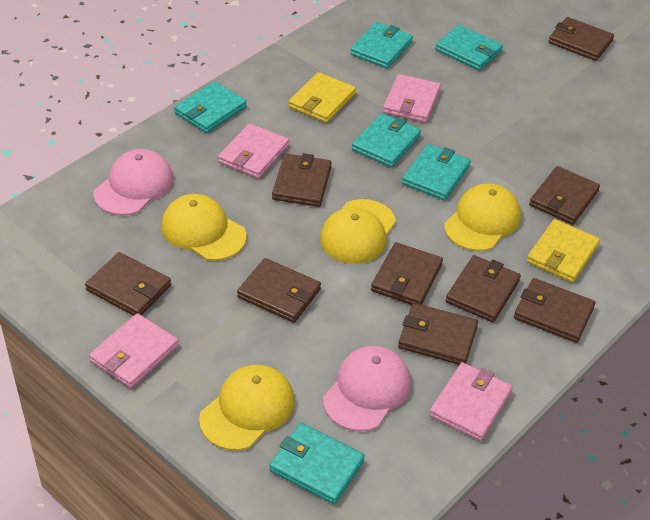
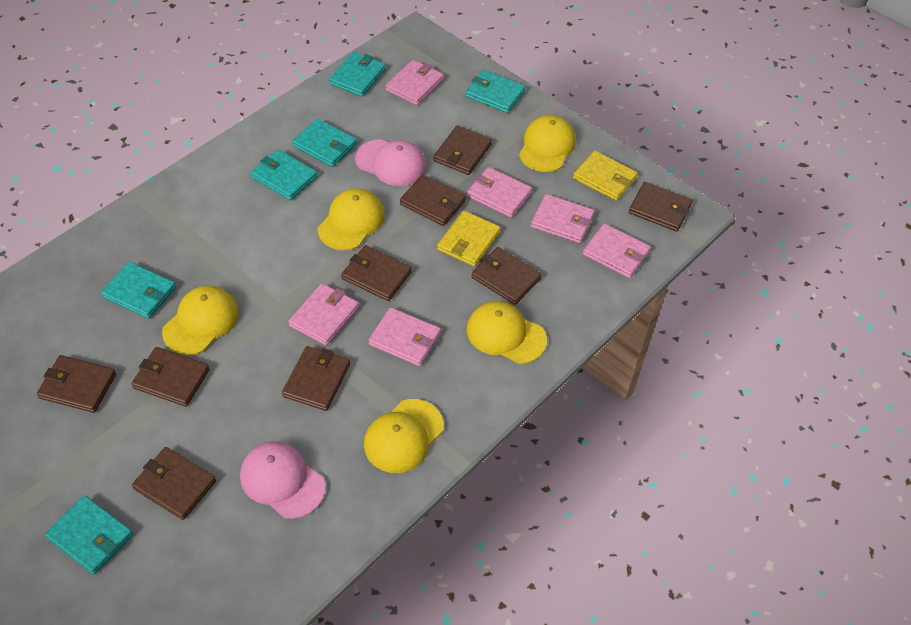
pink wallet: 4 -> 6
yellow cap: 4 -> 5

